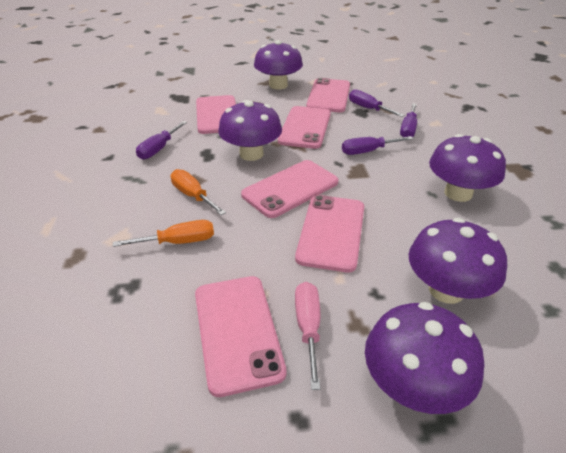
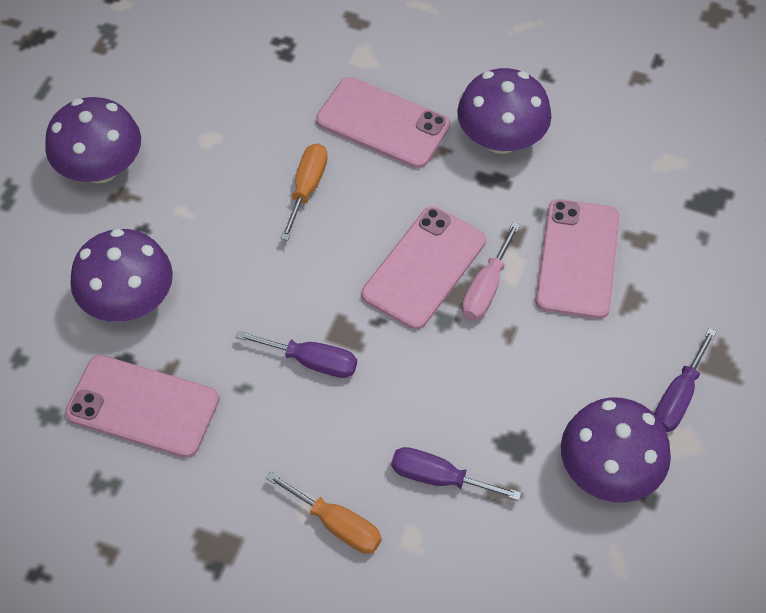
pink phone: 6 -> 4
purple mushroom: 5 -> 4
purple screwdriver: 4 -> 3

